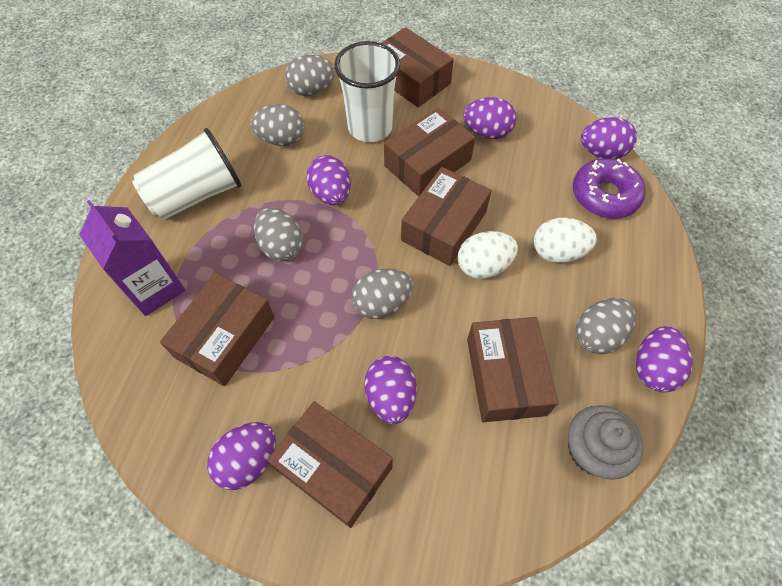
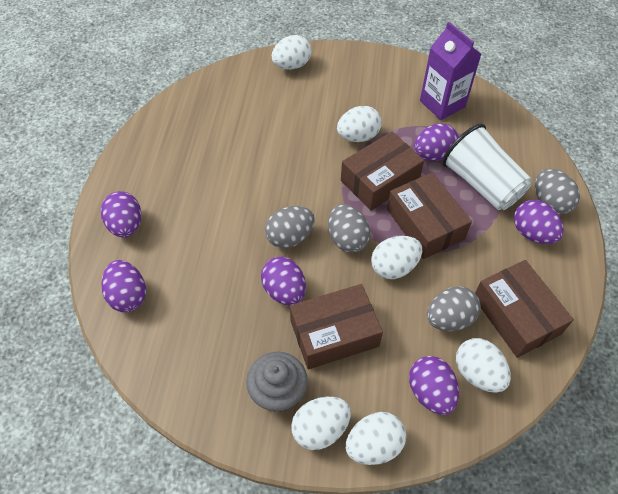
brown box: 6 -> 4
grey egg: 5 -> 4
purple donut: 1 -> 0
white cup: 2 -> 1
white egg: 2 -> 6

